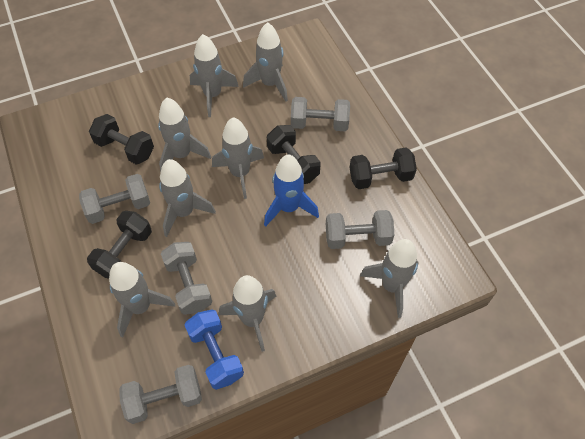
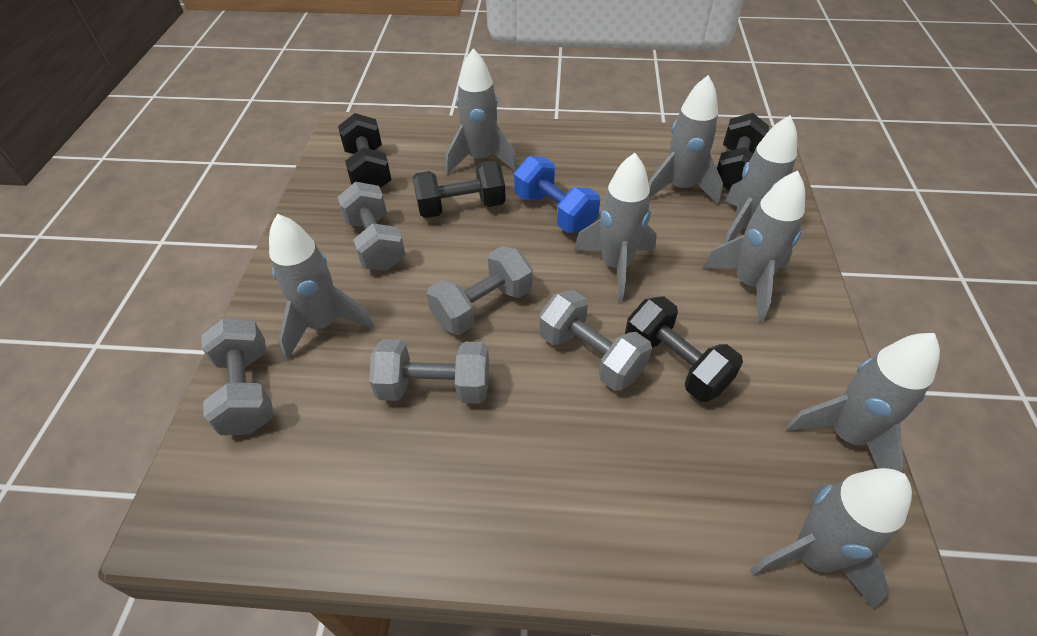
blue rocket: 1 -> 0

